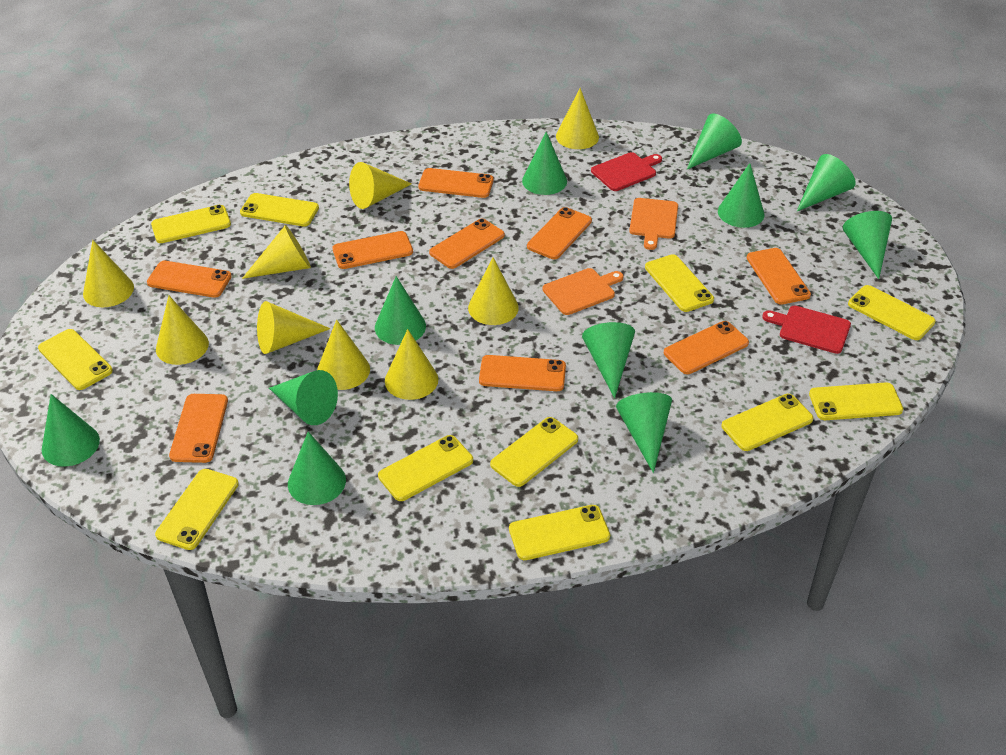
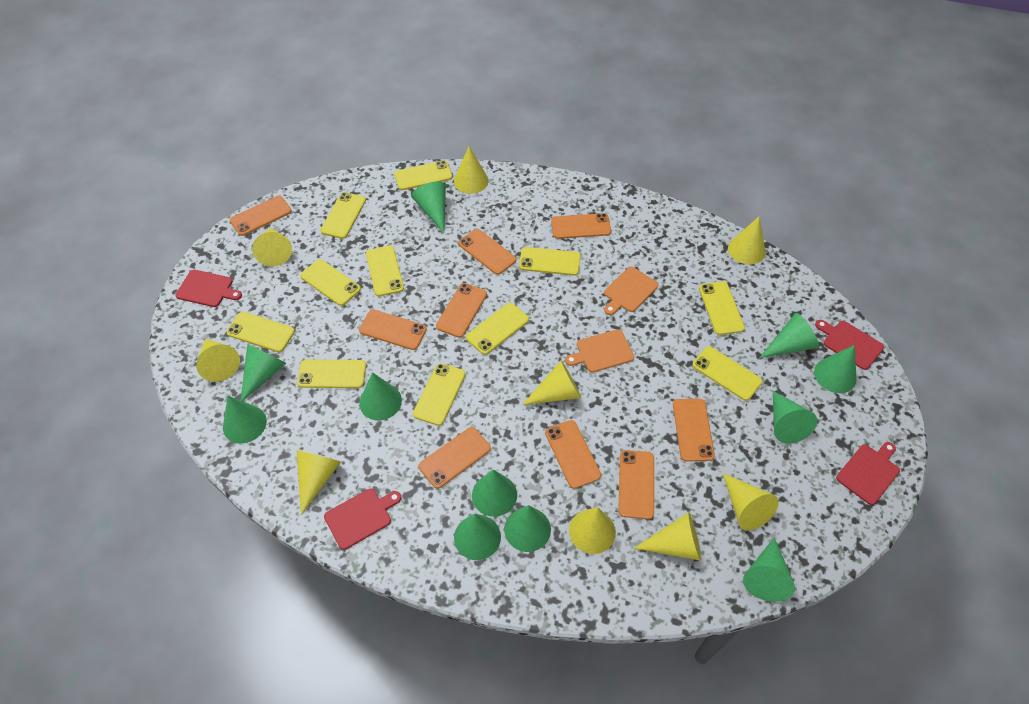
red cutting board: 2 -> 4

